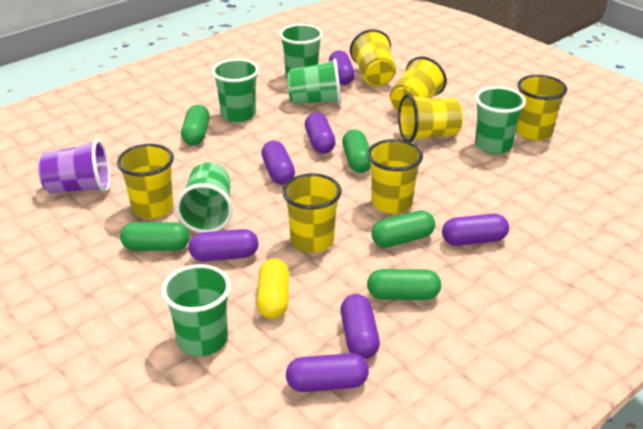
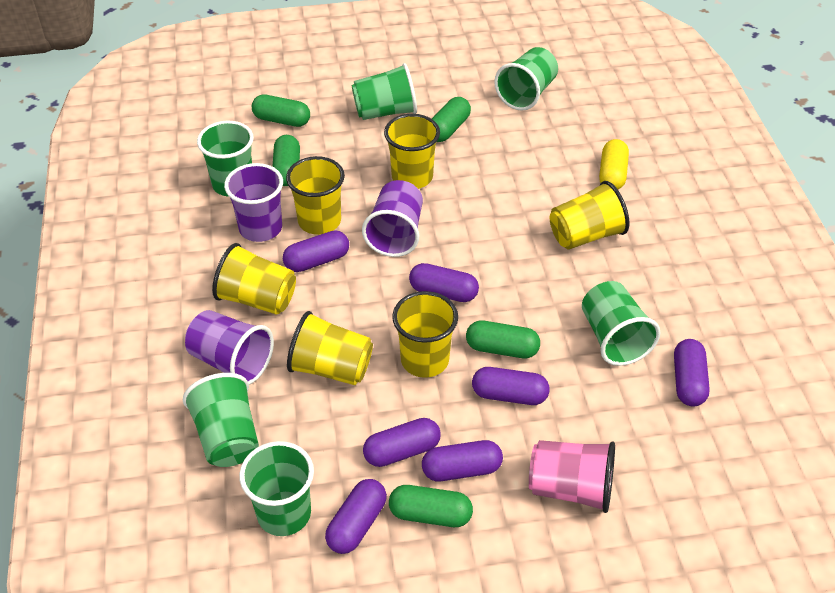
pink cup: 0 -> 1
purple cup: 1 -> 3
yellow cup: 7 -> 6

